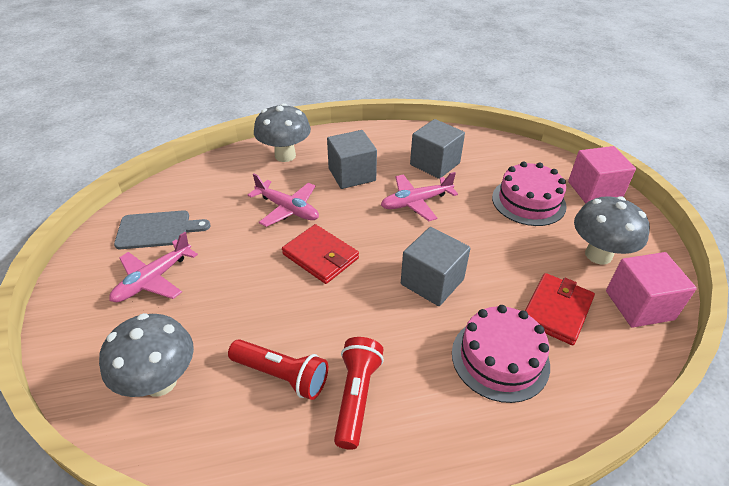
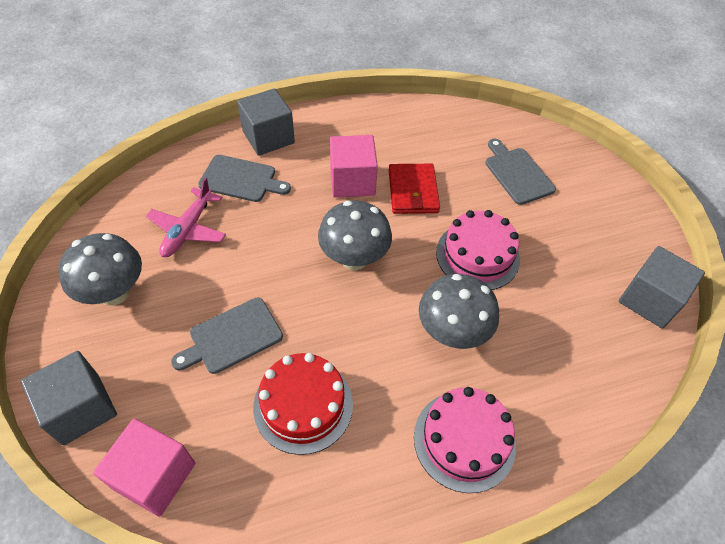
grey cutting board: 1 -> 3
pink plane: 3 -> 1
red cake: 0 -> 1
red flashlight: 2 -> 0
red wallet: 2 -> 1

